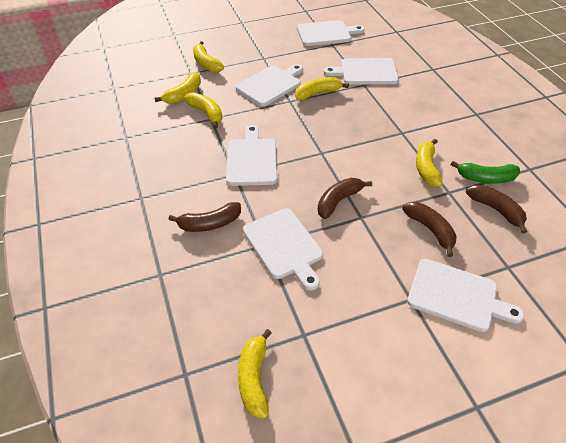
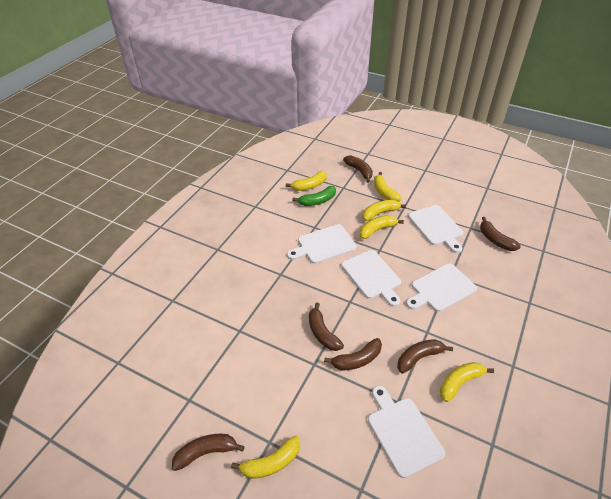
brown banana: 4 -> 6
white cutting board: 6 -> 5

